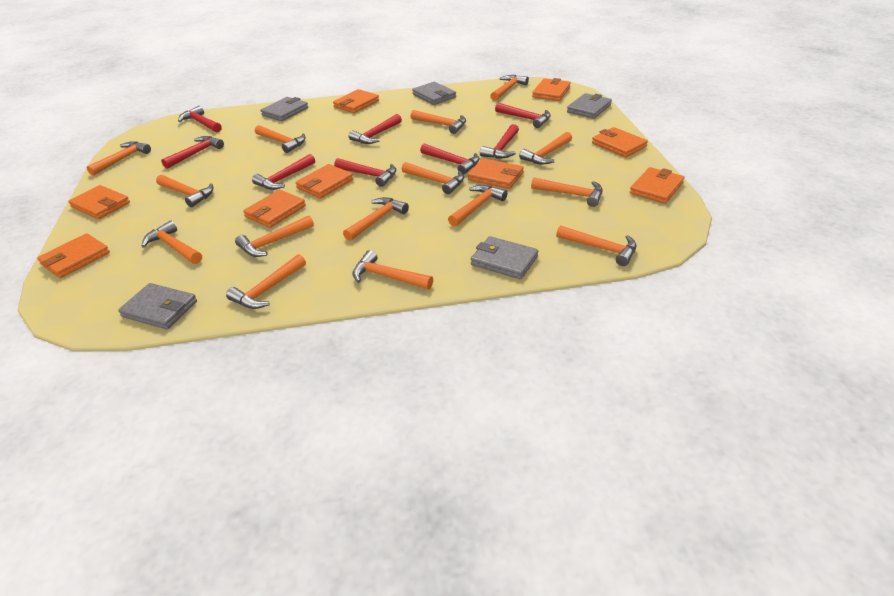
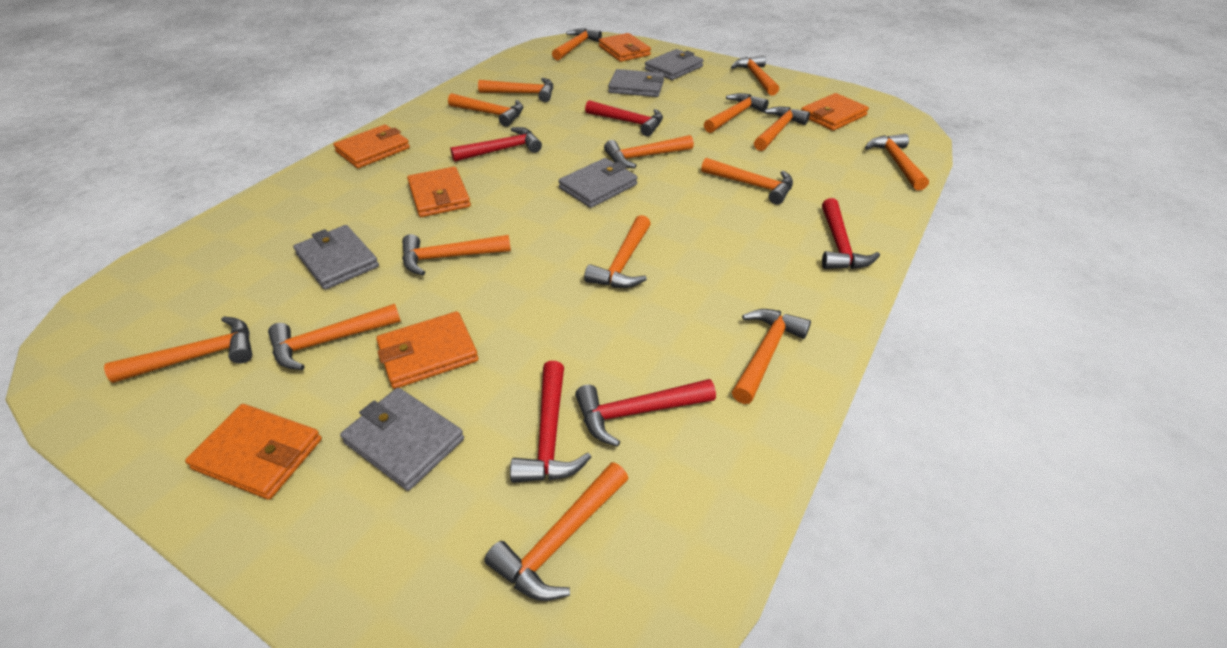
orange wallet: 9 -> 6
red hammer: 8 -> 5

